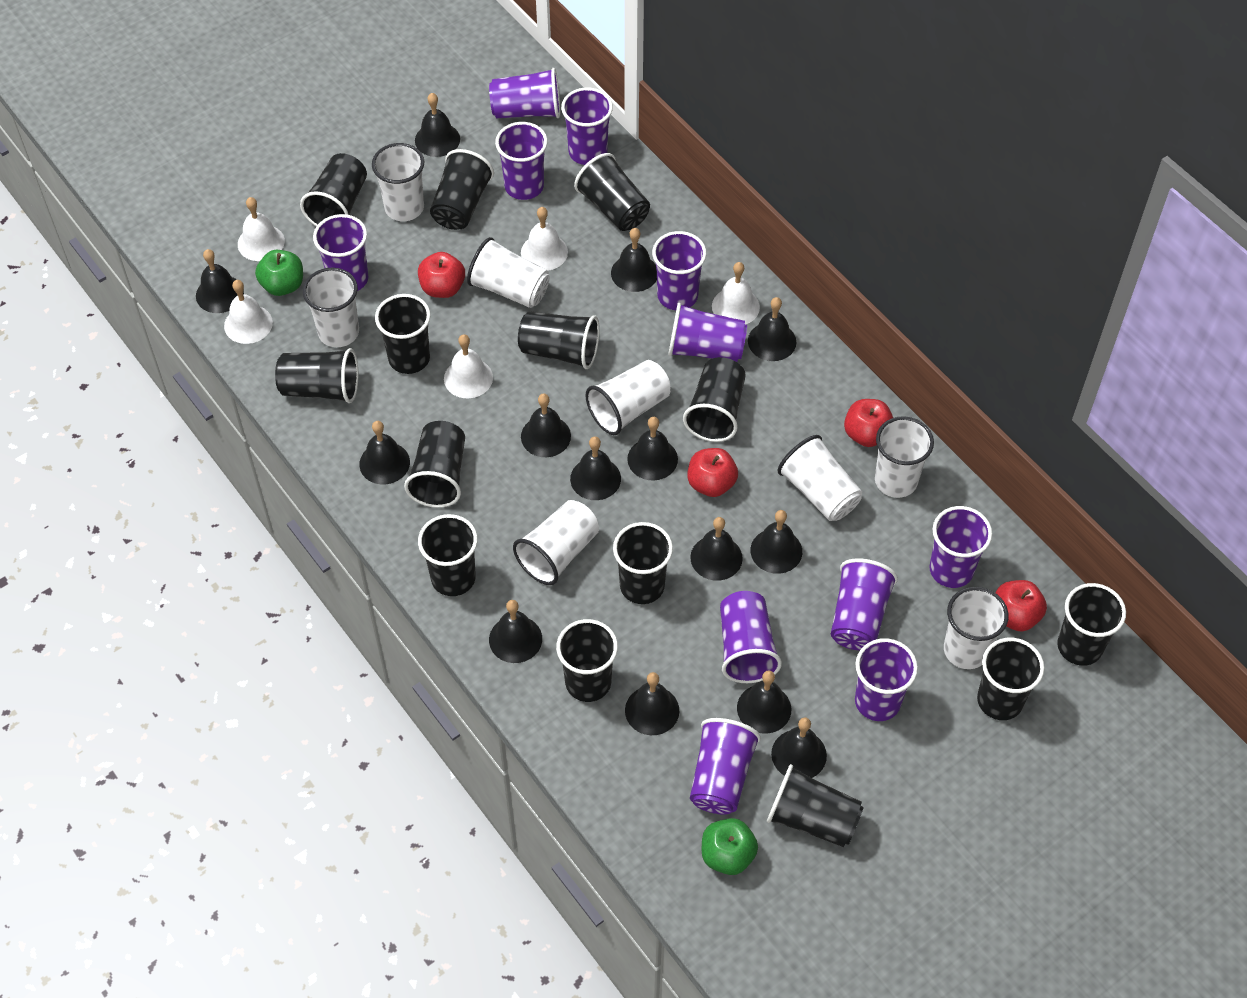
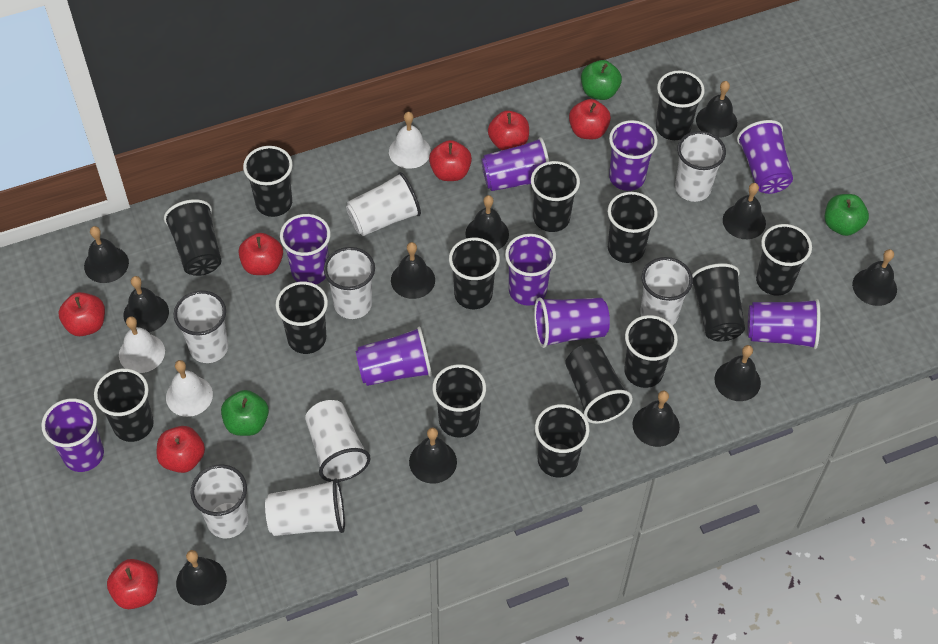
black bell: 14 -> 11
green apple: 2 -> 3
purple cup: 11 -> 9
red apple: 4 -> 7
white bell: 5 -> 3

